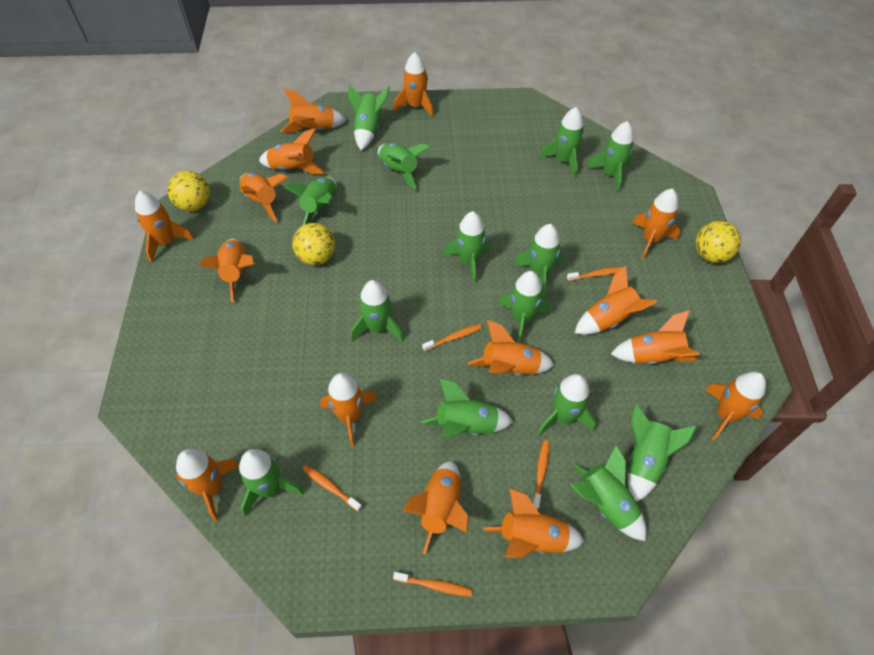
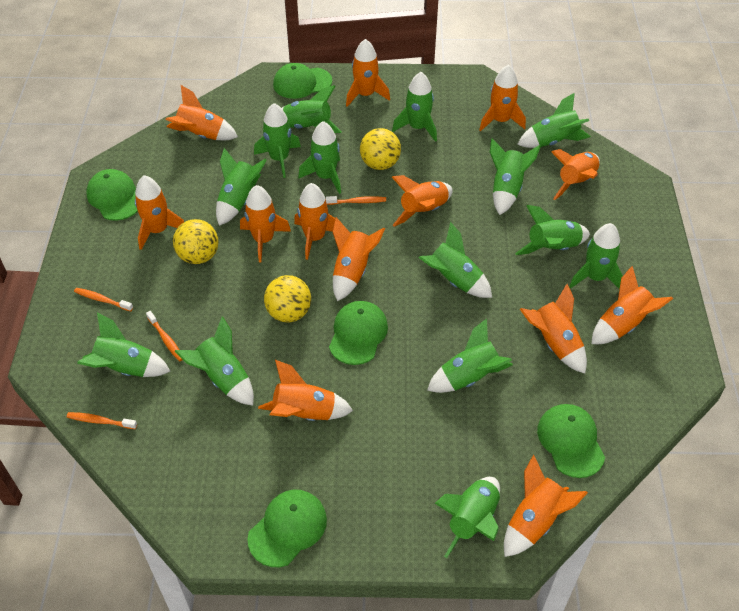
green cap: 0 -> 5
orange rocket: 15 -> 13
orange toothbrush: 5 -> 4

